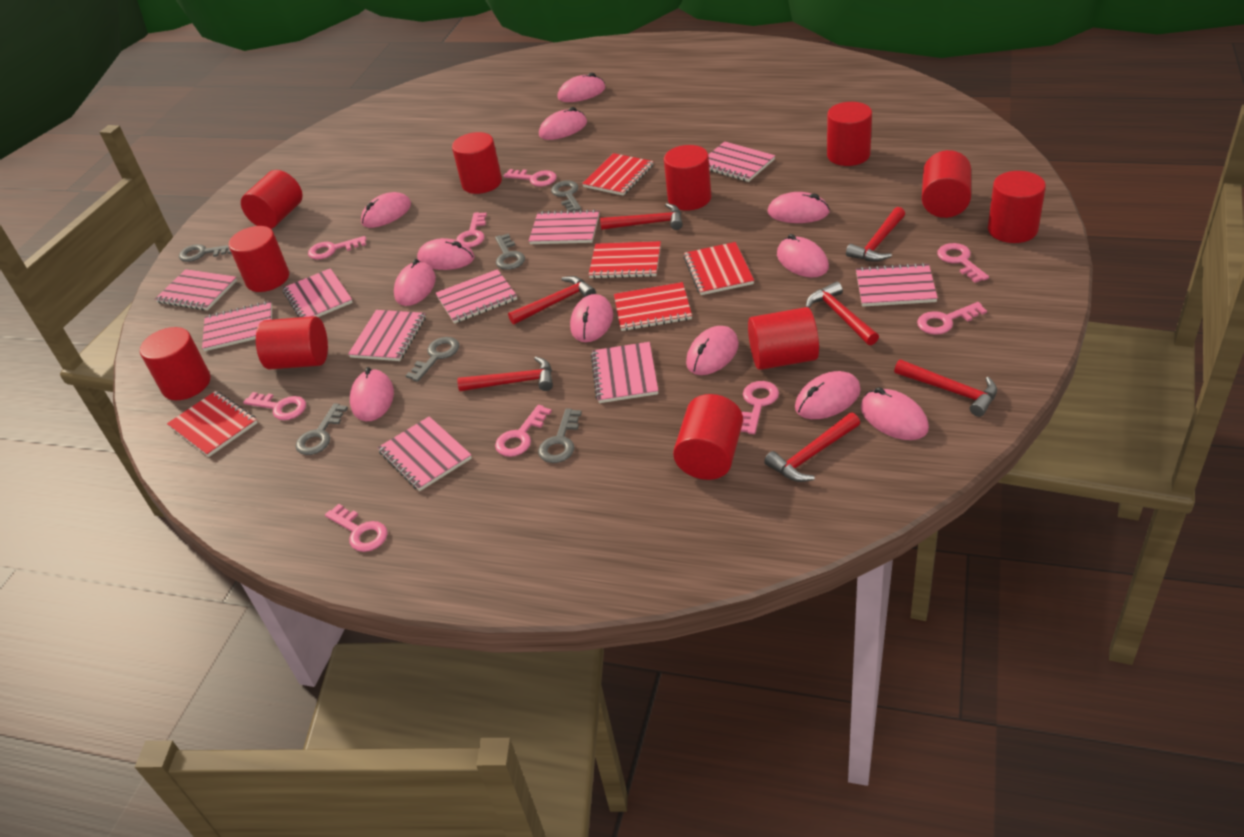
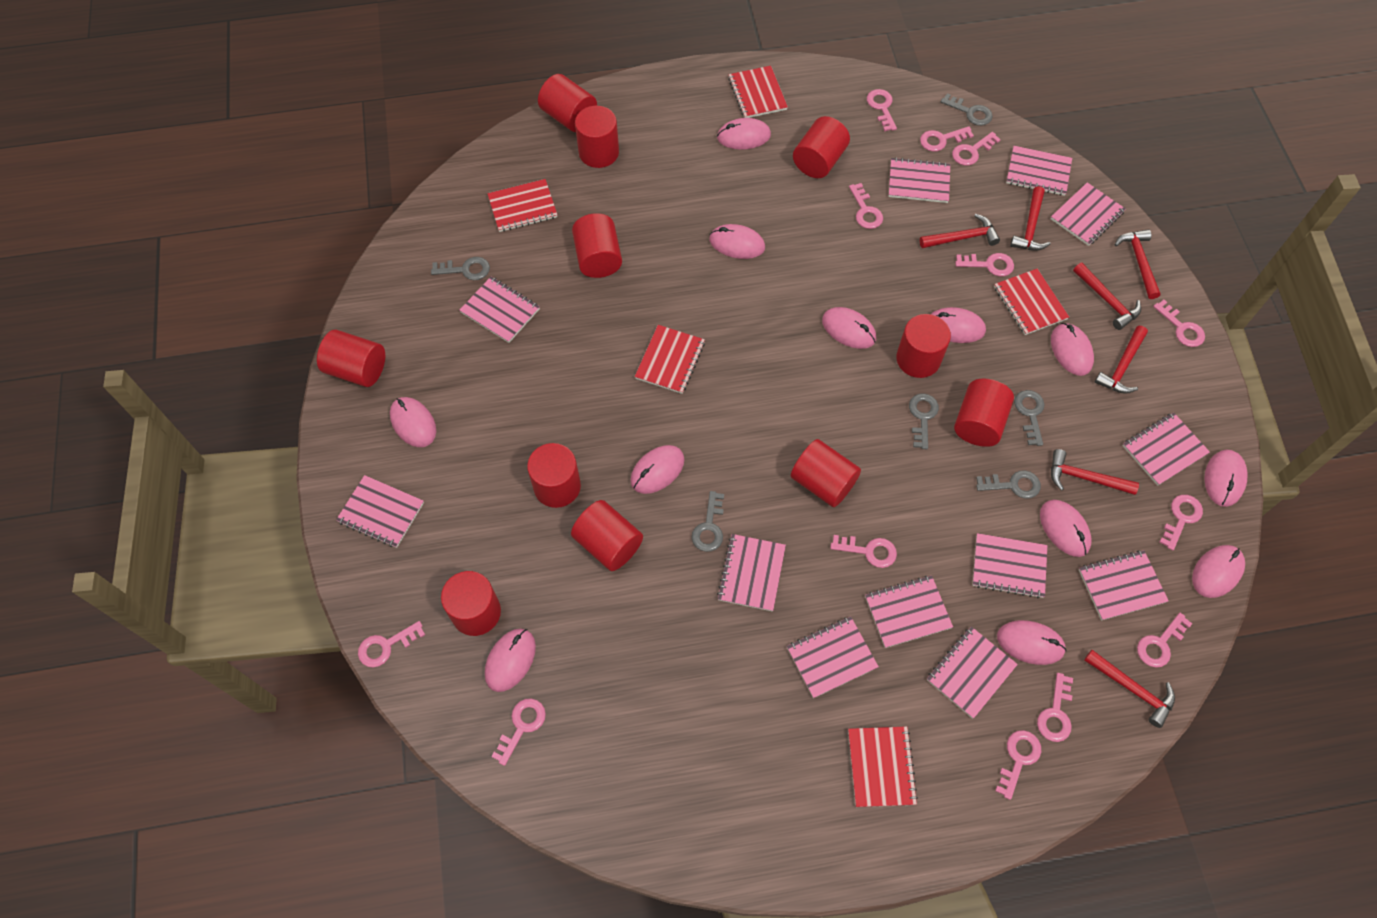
pink key: 9 -> 13
pink notebook: 10 -> 12

